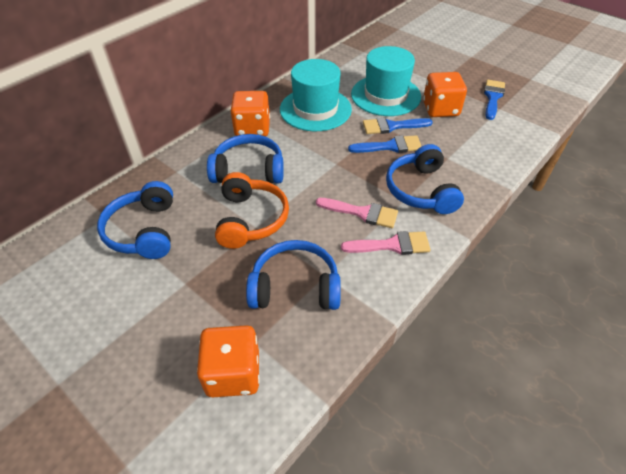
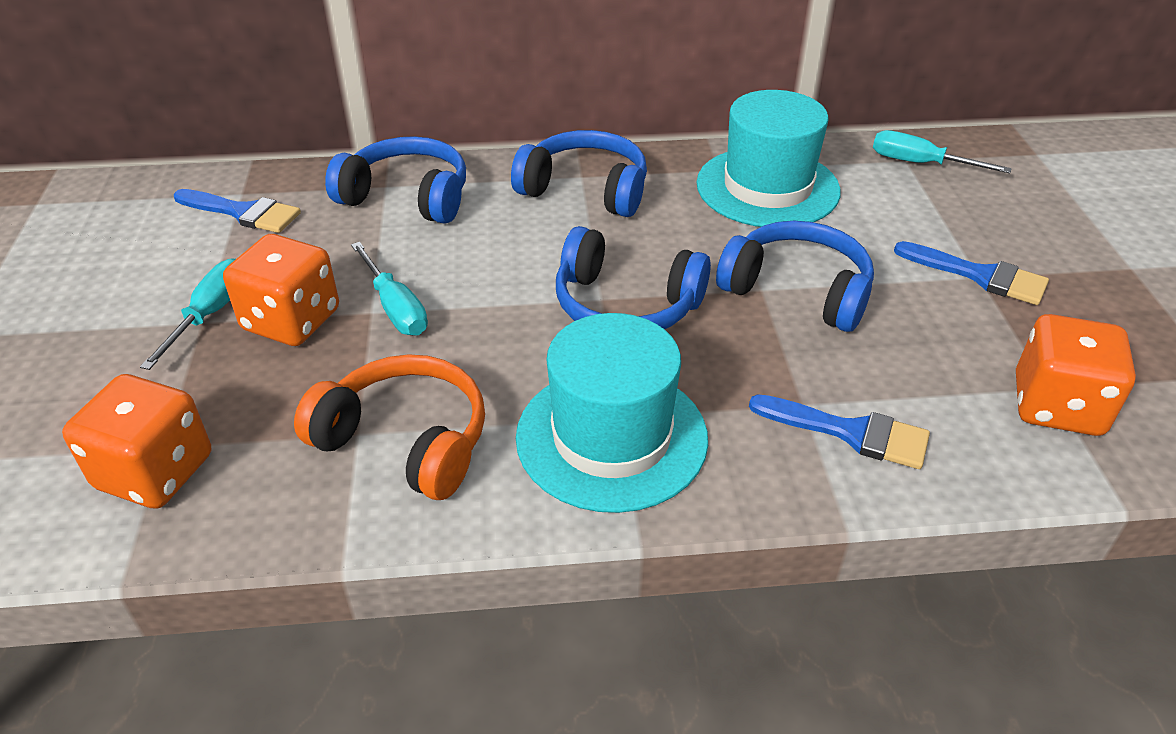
pink brush: 2 -> 0
turquoise screwdriver: 0 -> 3

